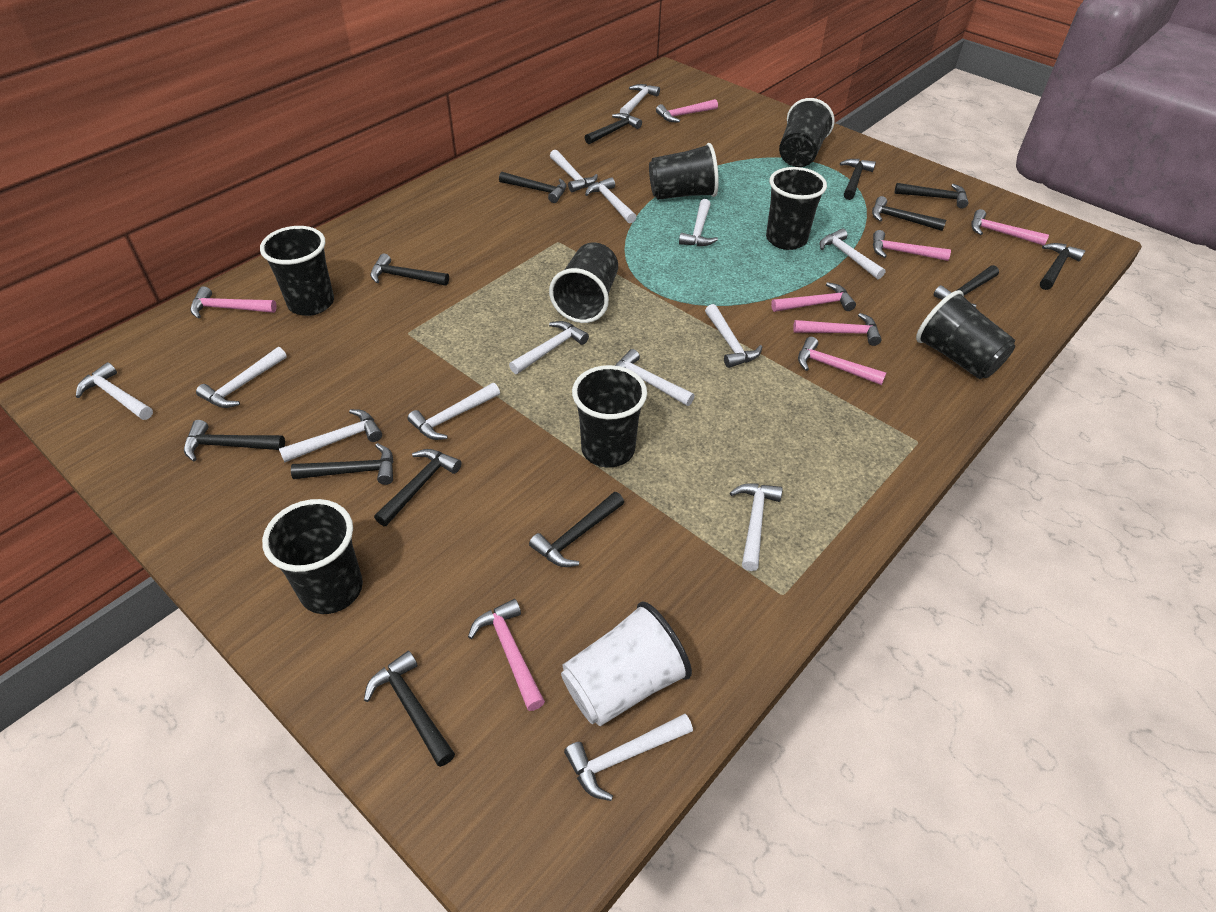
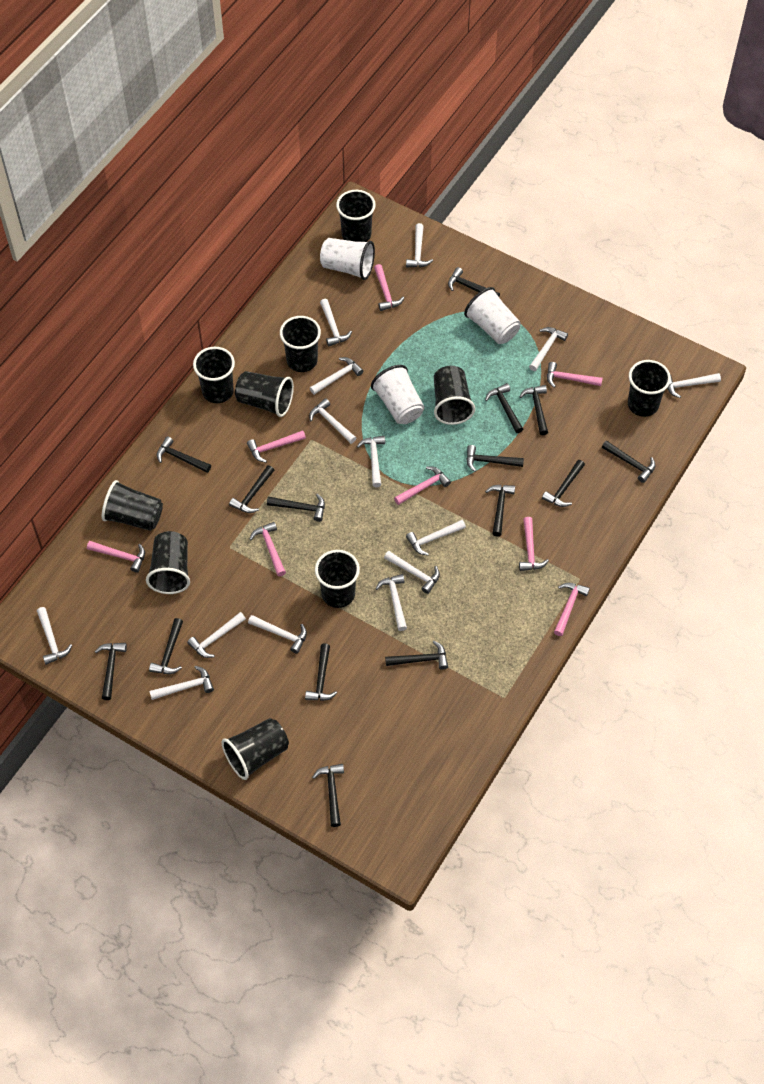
black cup: 8 -> 10
black hammer: 13 -> 15
white cup: 1 -> 3

